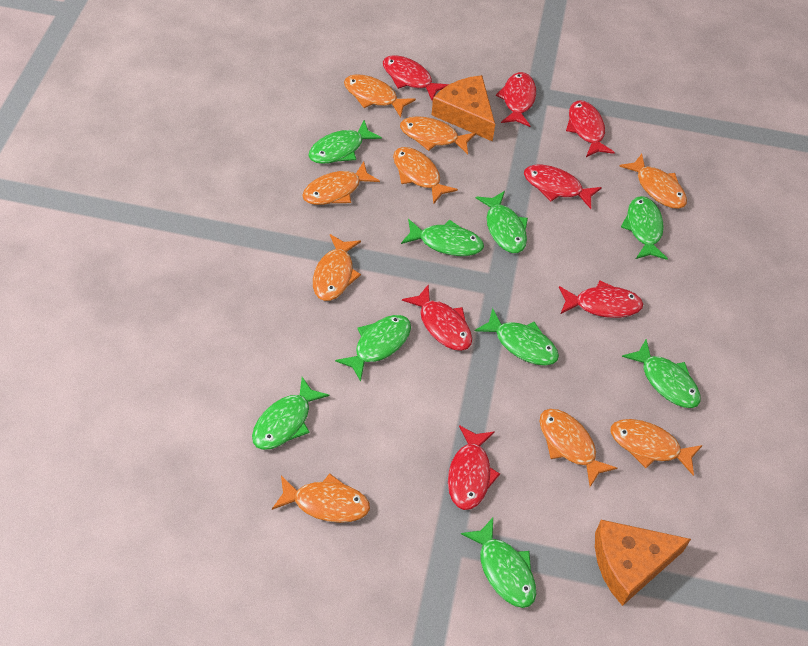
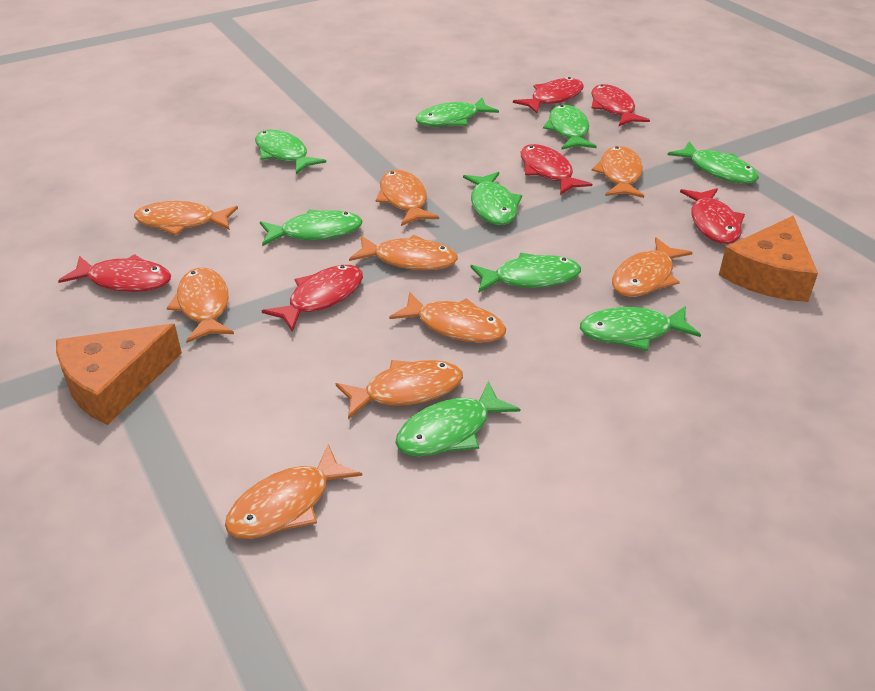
red fish: 7 -> 6

